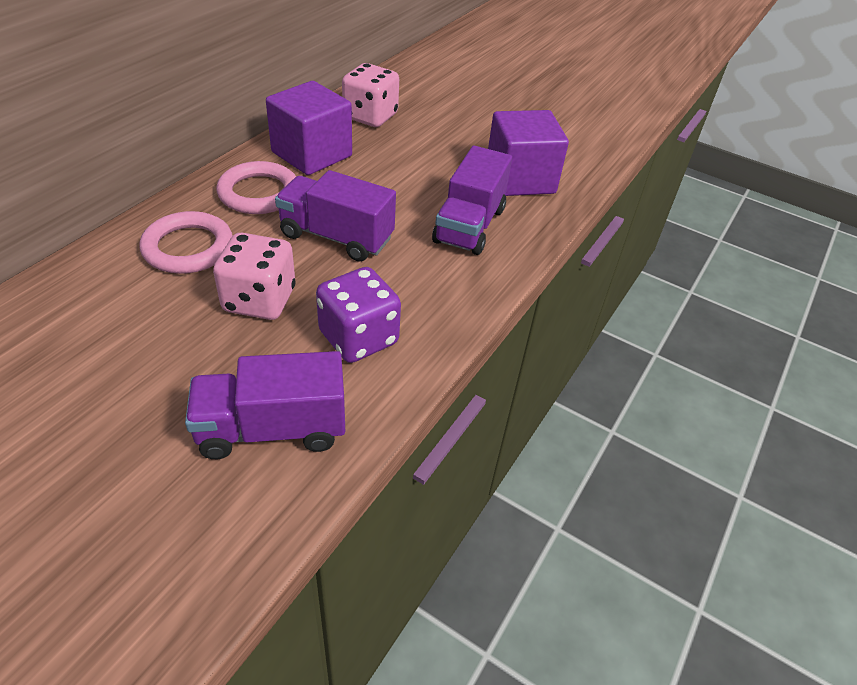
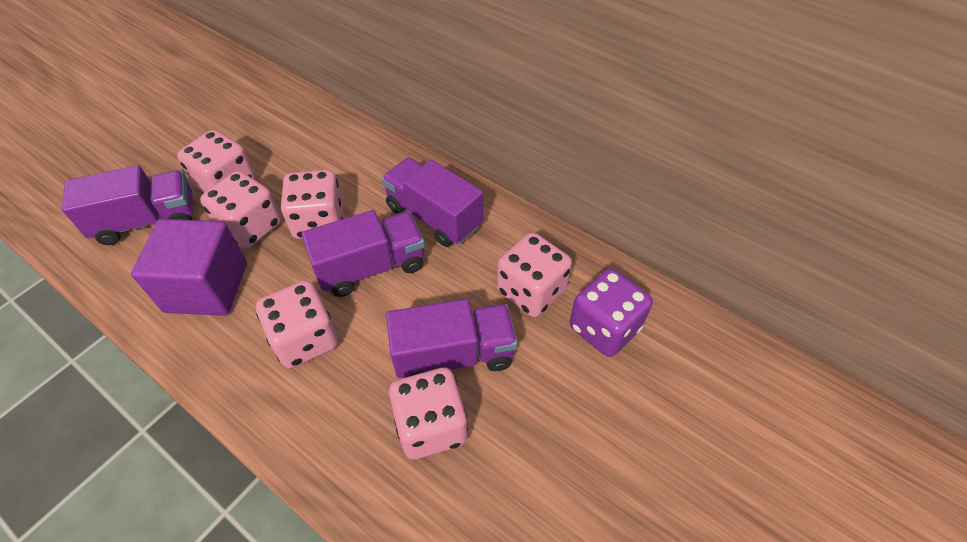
pink dice: 2 -> 6
pink ring: 2 -> 0
purple cube: 2 -> 1
purple truck: 3 -> 4

